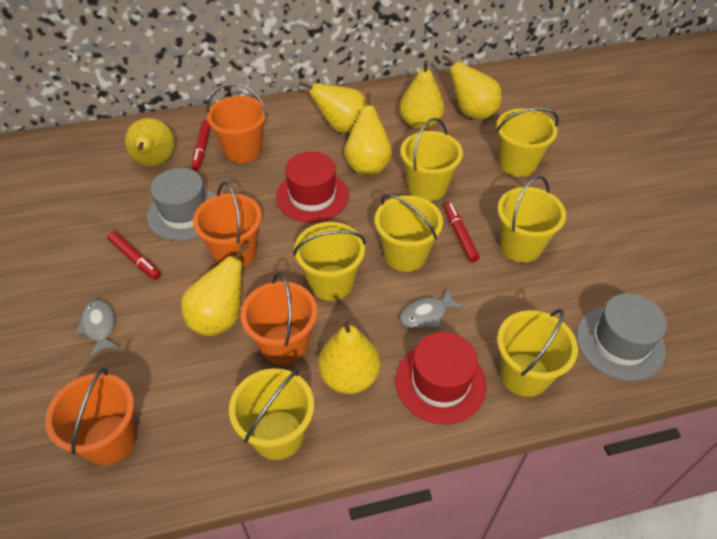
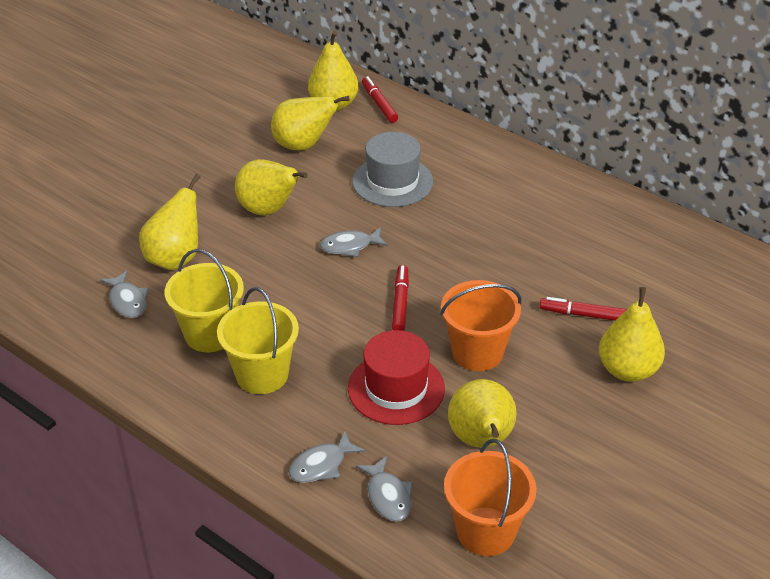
grey fish: 2 -> 4
grey hat: 2 -> 1
orange bucket: 4 -> 2
red hat: 2 -> 1
yellow bucket: 7 -> 2
yellow pear: 7 -> 6

